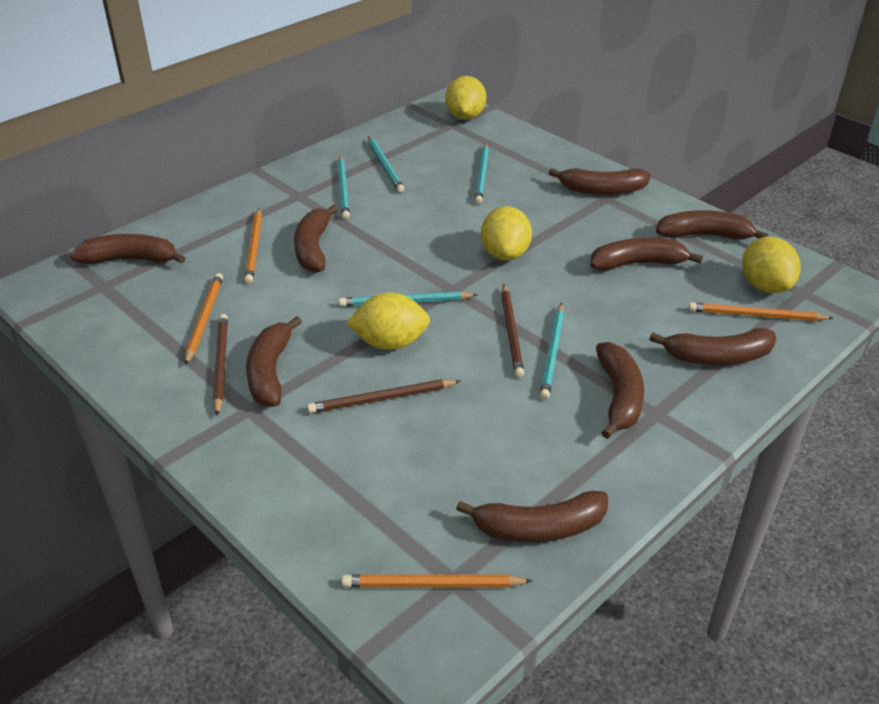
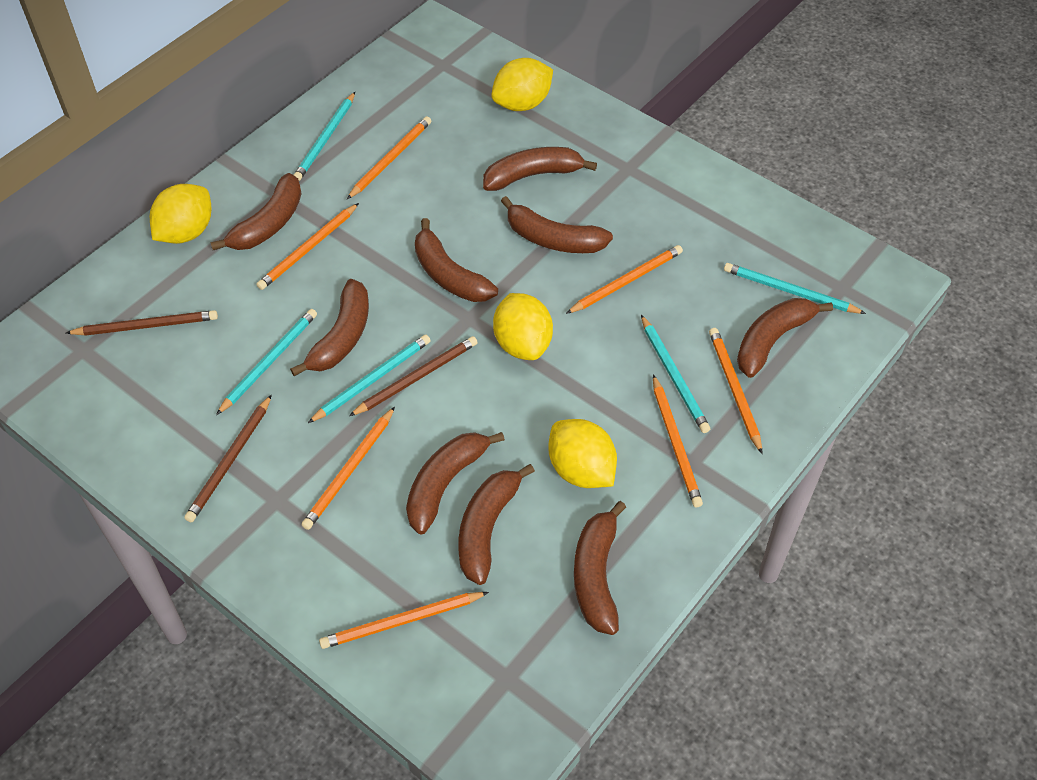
orange pencil: 4 -> 7

